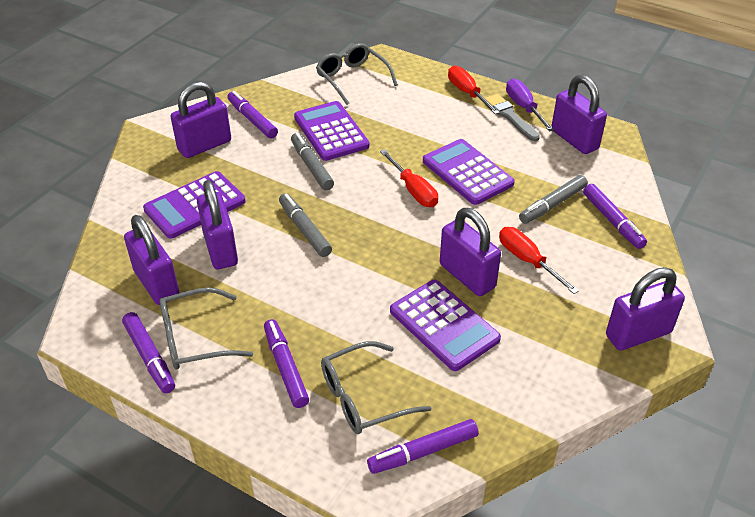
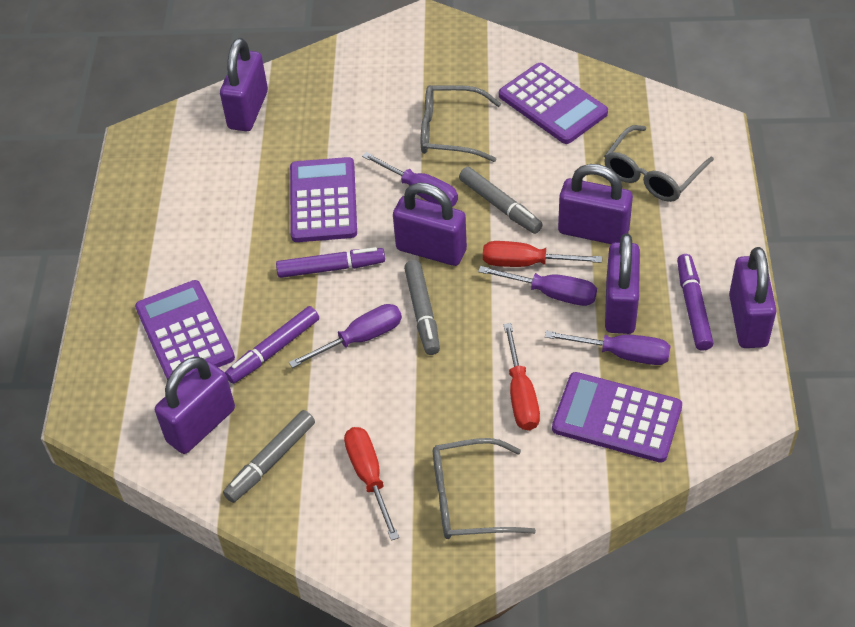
grey brush: 1 -> 0
purple marker: 5 -> 3
purple screwdriver: 1 -> 4

